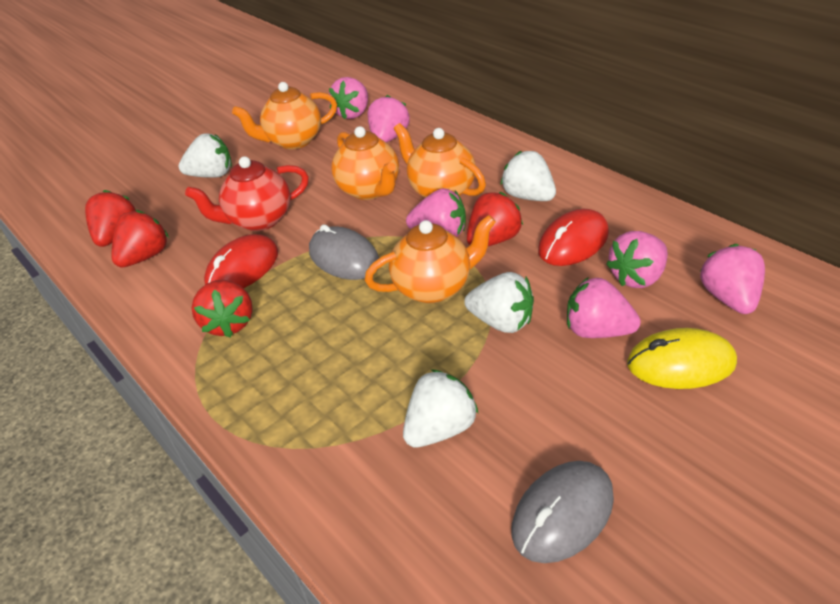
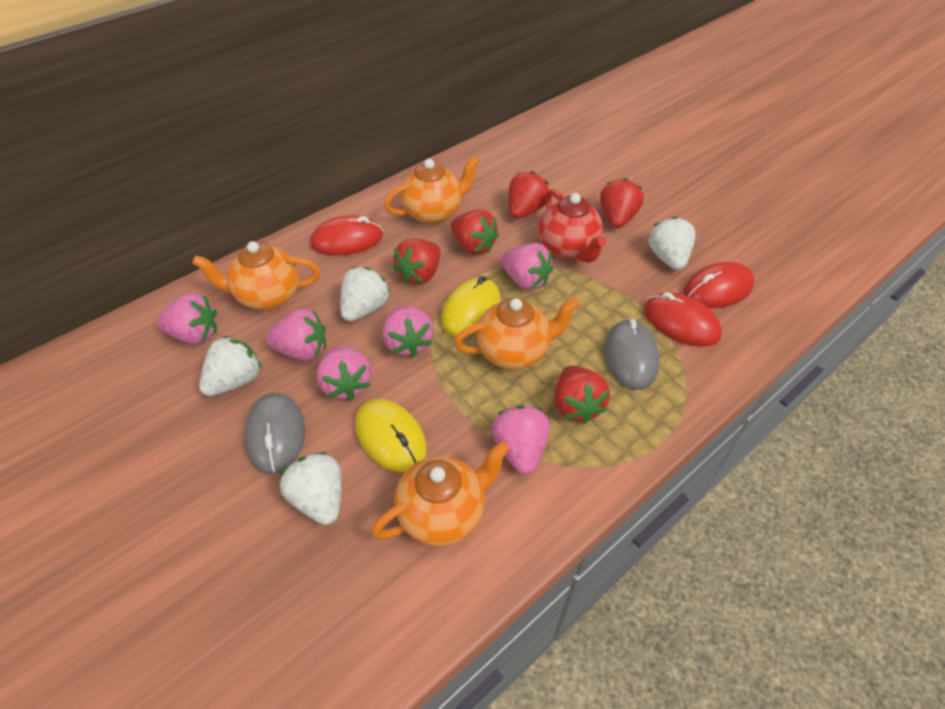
red mouse: 2 -> 3
red strawberry: 4 -> 5
yellow mouse: 1 -> 2

